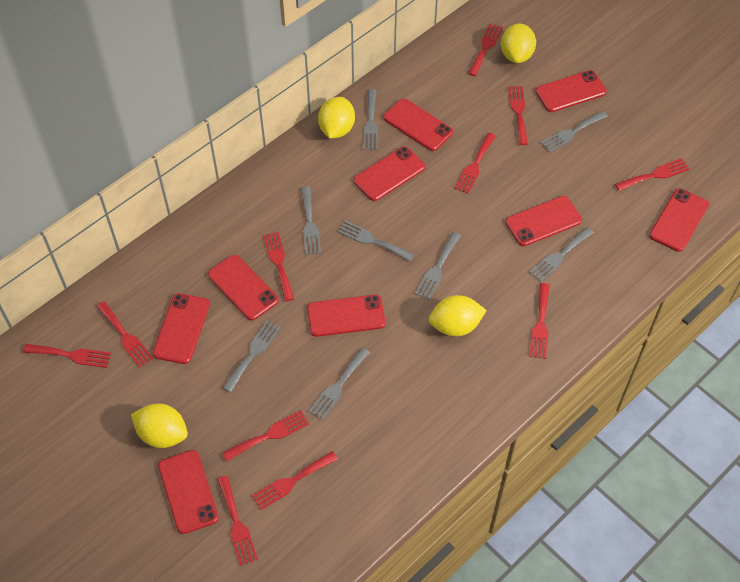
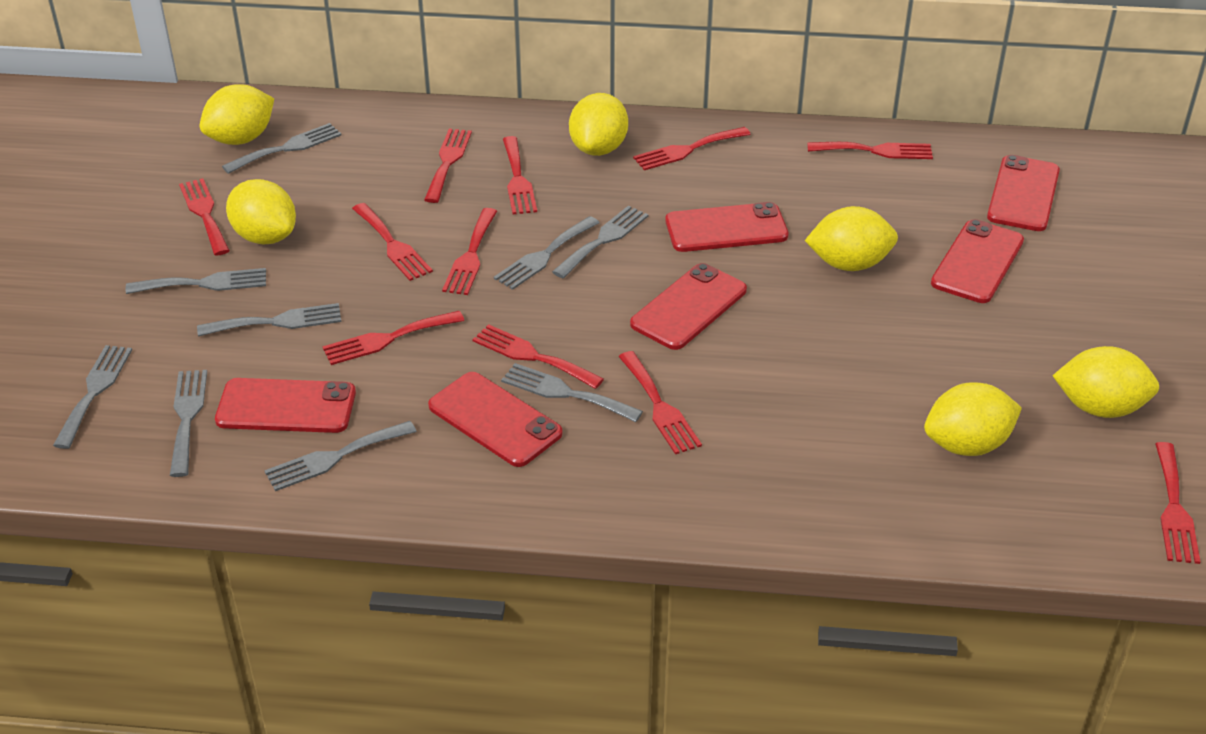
grey fork: 8 -> 9
red phone: 9 -> 6
yellow lemon: 4 -> 6

